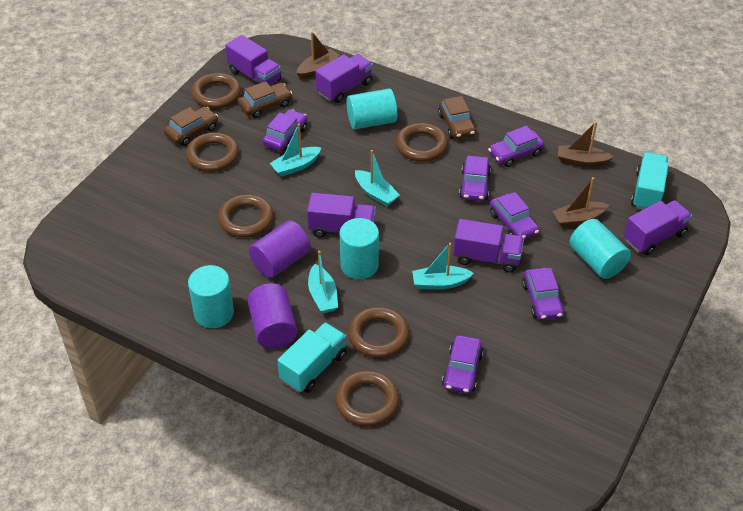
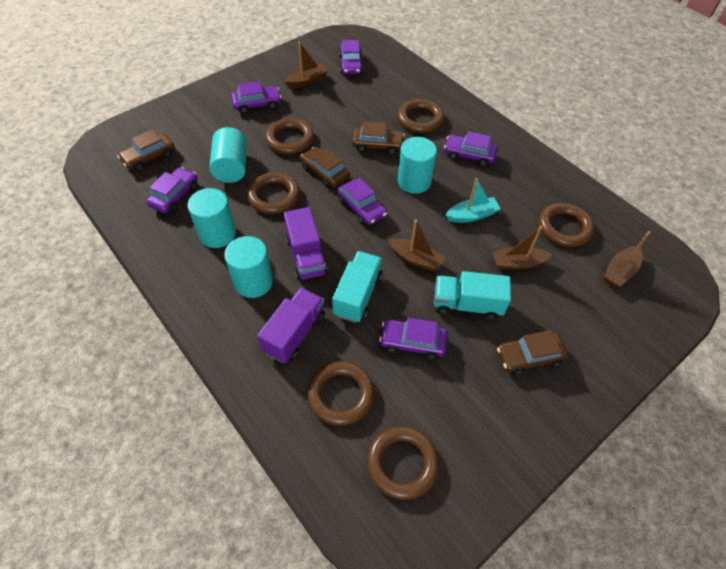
brown boat: 3 -> 4
brown car: 3 -> 4
purple cylinder: 2 -> 0
purple truck: 5 -> 2
turquoise boat: 4 -> 1

